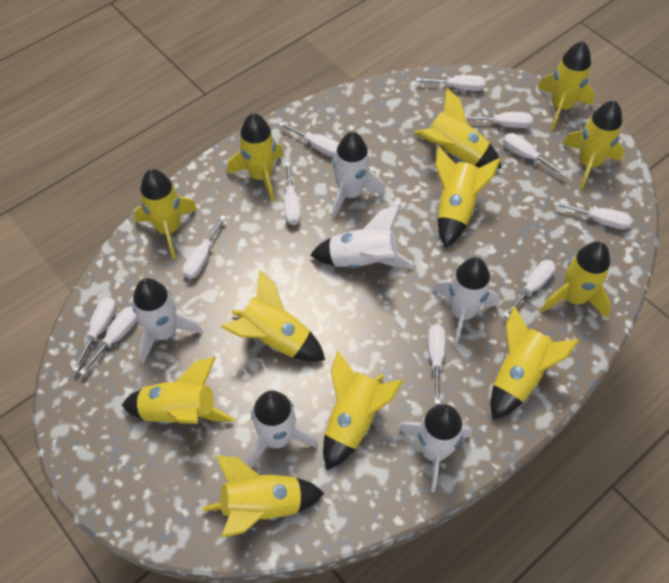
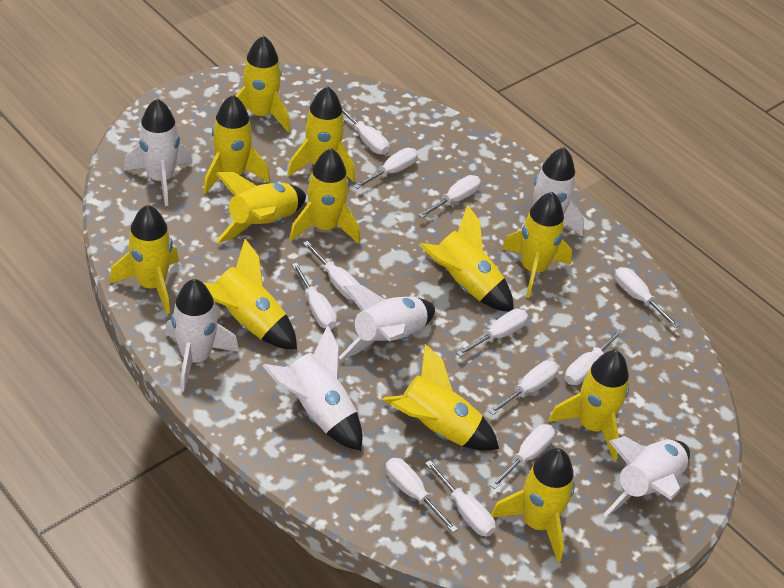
white screwdriver: 11 -> 12

